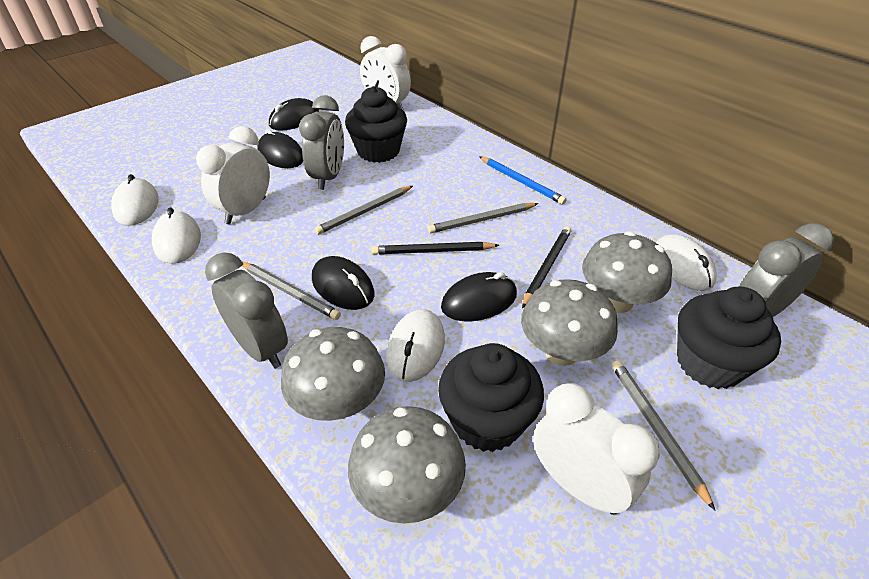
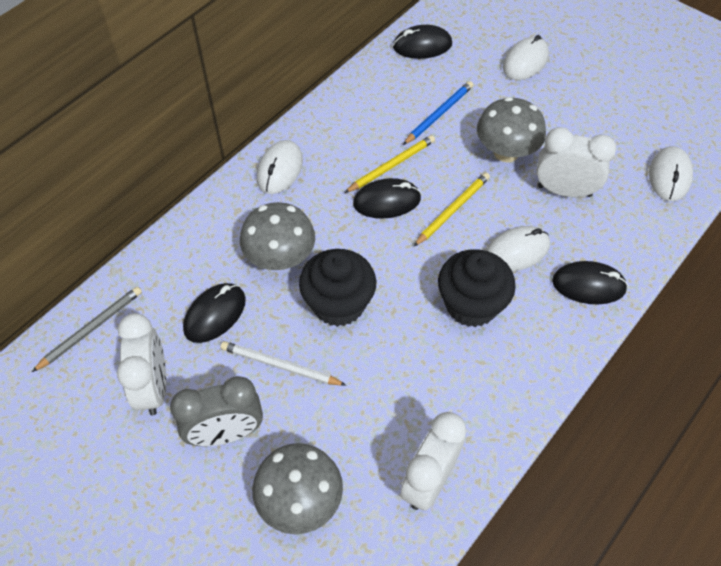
black cupcake: 3 -> 2
black pencil: 2 -> 0
grey clock: 3 -> 1
grey mushroom: 4 -> 3
grey pencil: 4 -> 1
white pencil: 0 -> 1
yellow pencil: 0 -> 2

